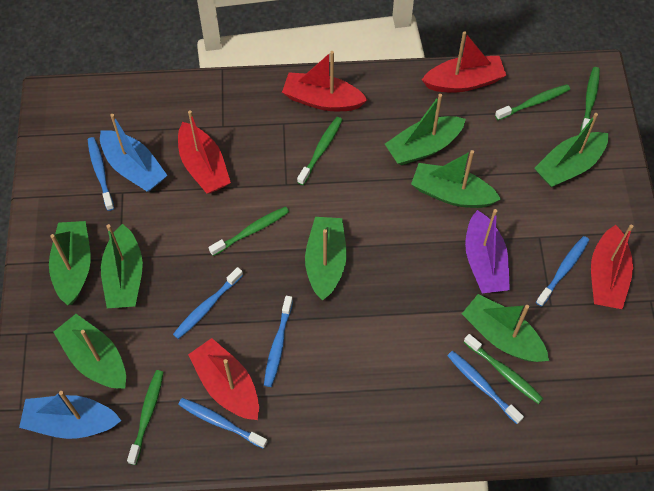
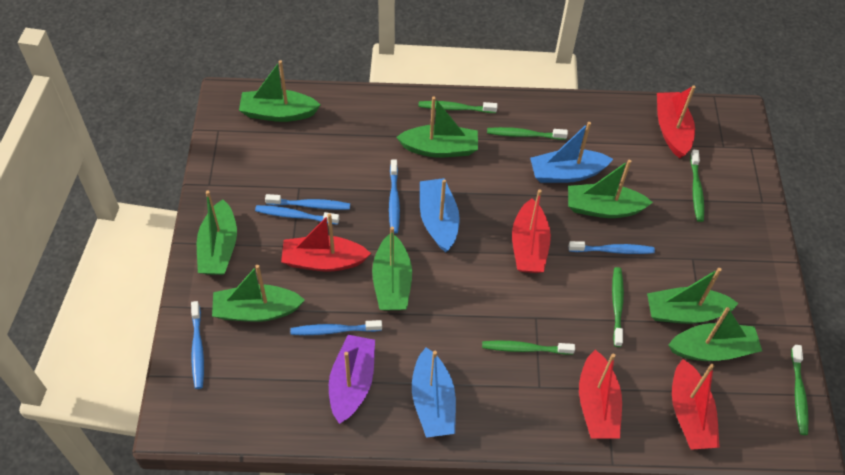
blue boat: 2 -> 3

